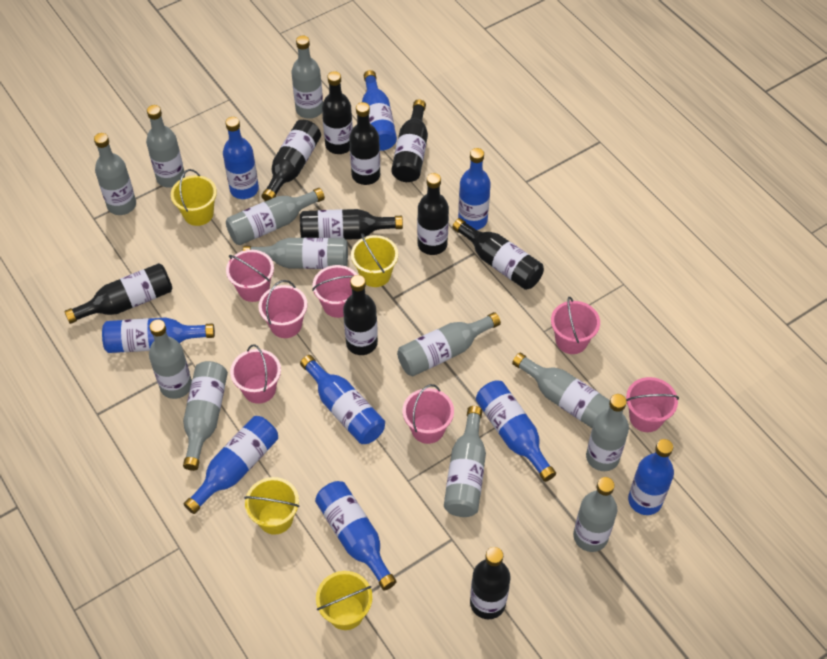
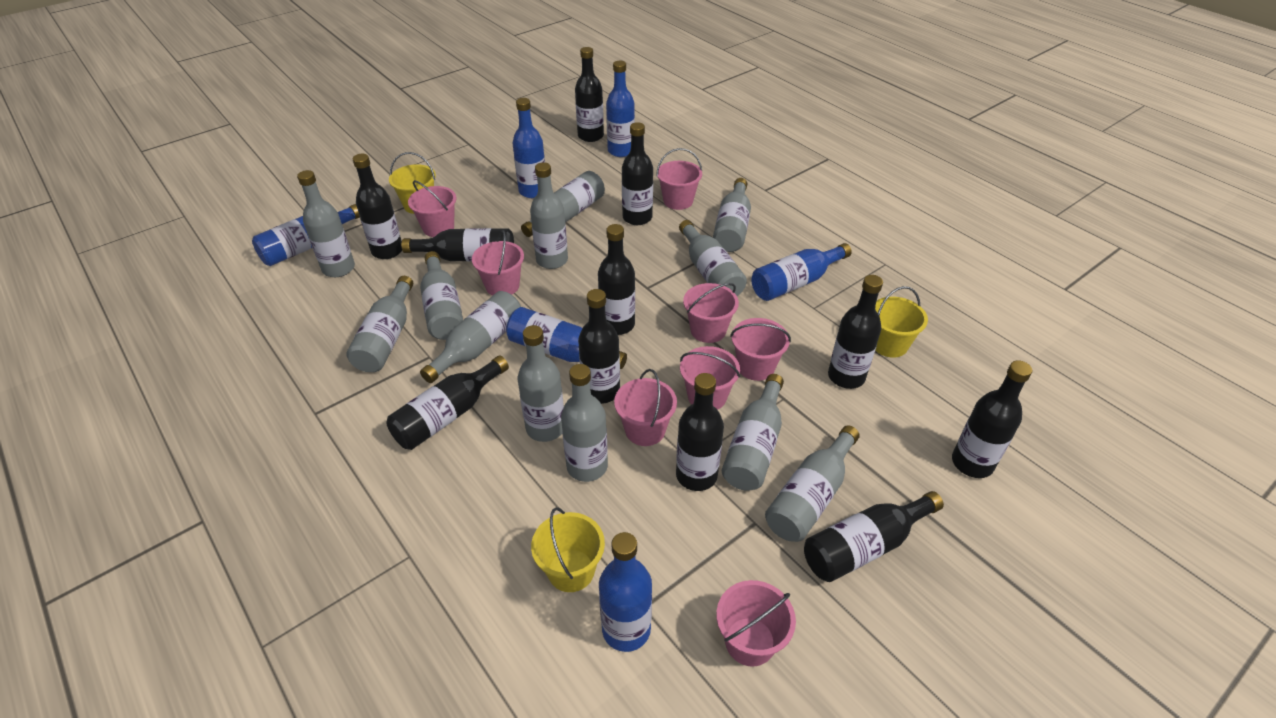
black bottle: 10 -> 11
blue bottle: 9 -> 6
pink bucket: 7 -> 8
yellow bucket: 4 -> 3

